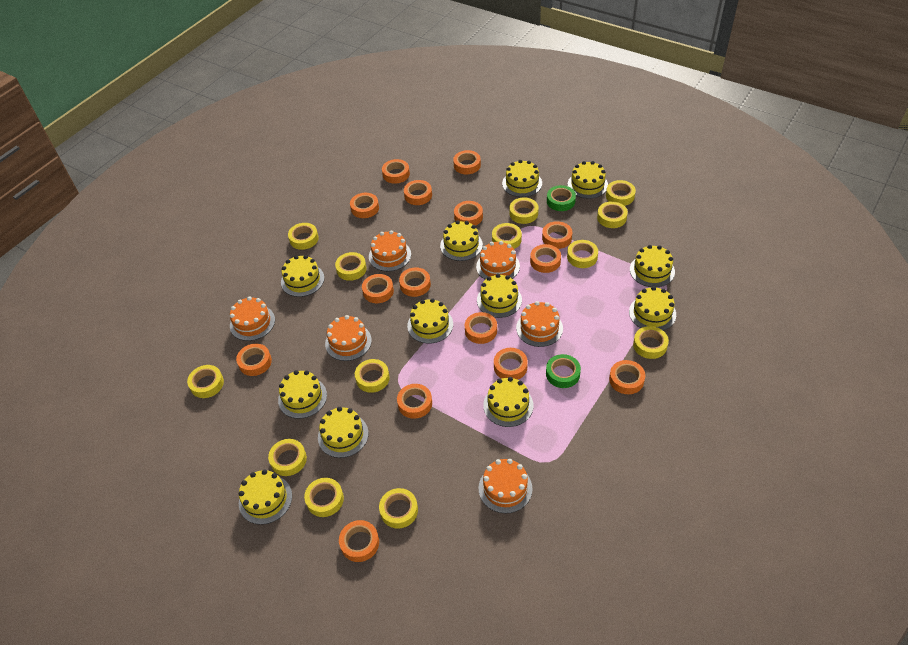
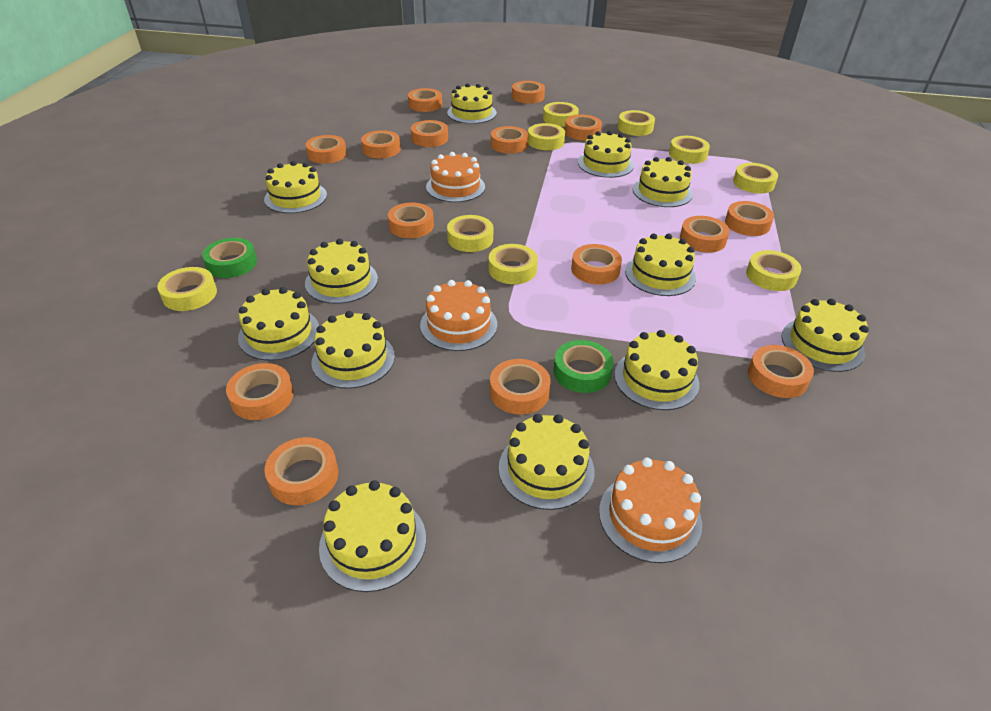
orange cake: 6 -> 3
yellow tape: 13 -> 9

